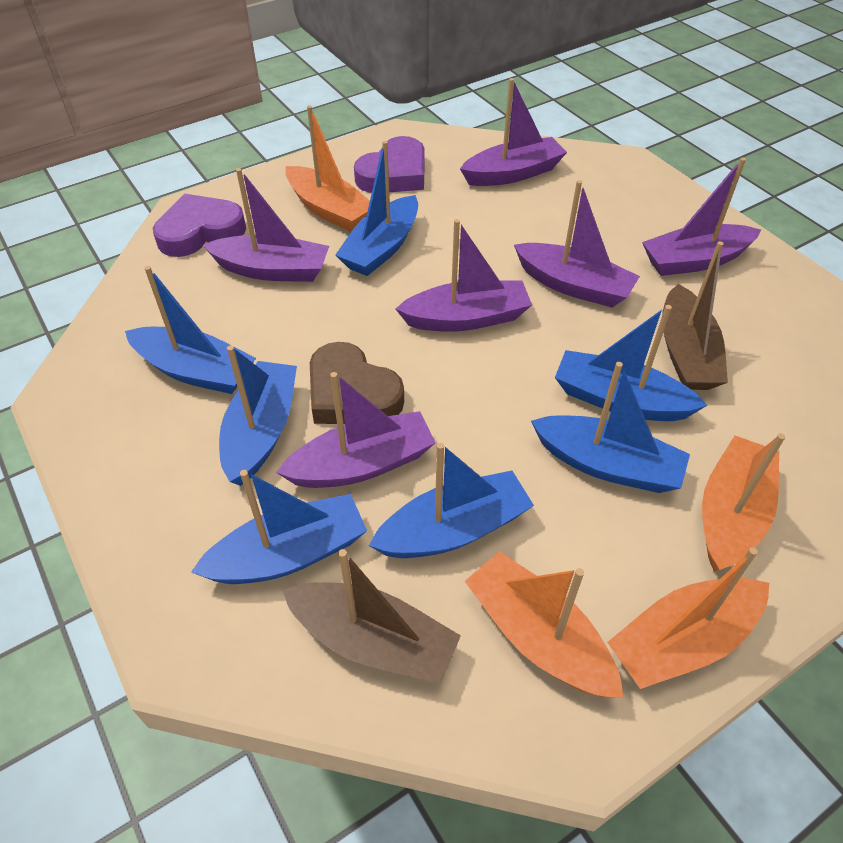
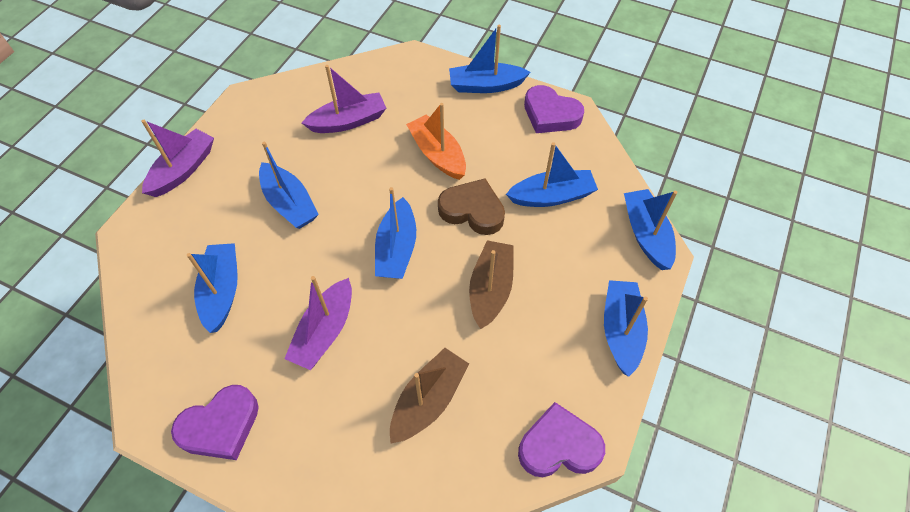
orange boat: 4 -> 1
purple boat: 6 -> 3
purple heart: 2 -> 3

